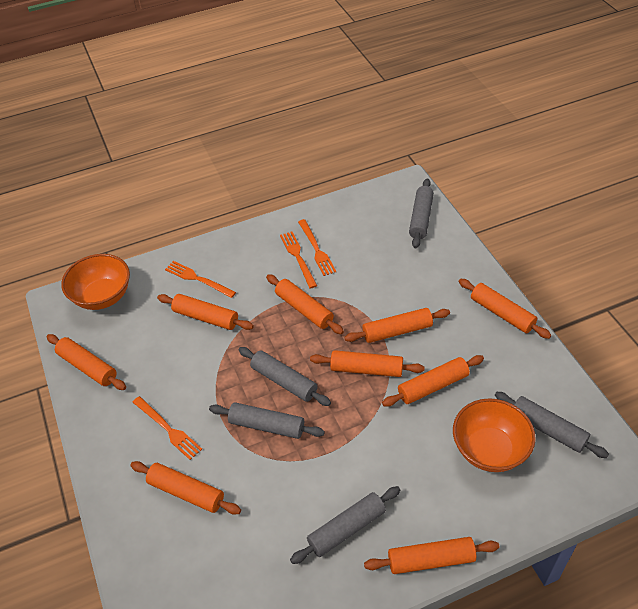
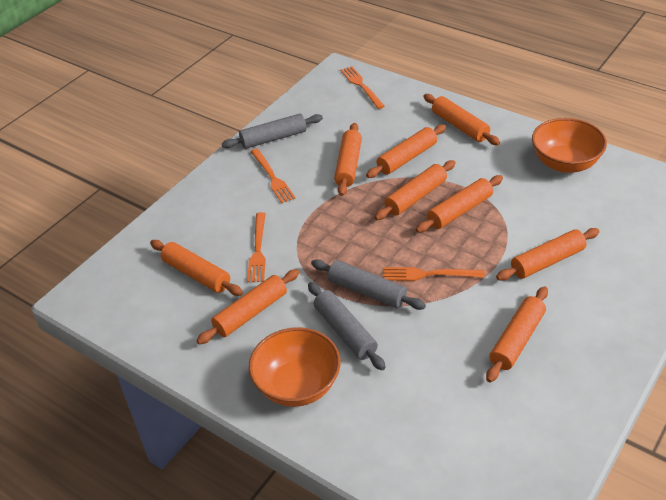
grey rolling pin: 5 -> 3

